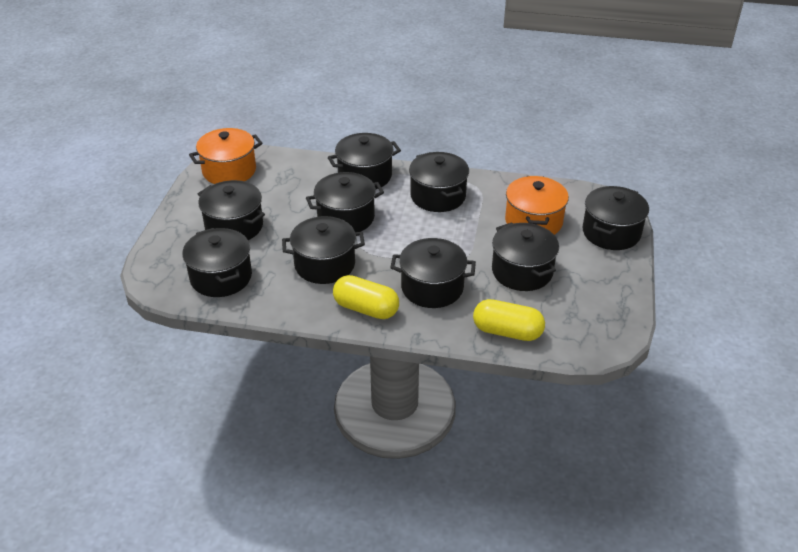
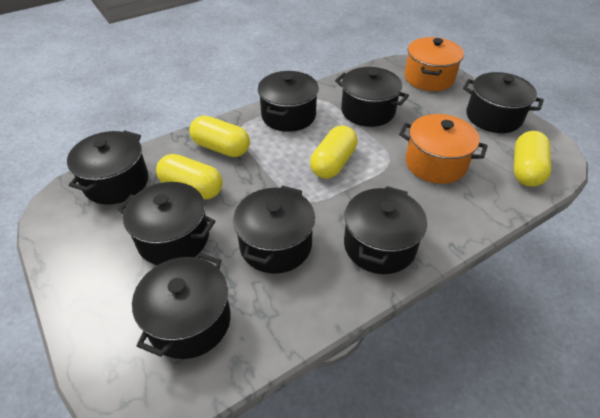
black pot: 9 -> 8
yellow capsule: 2 -> 4

